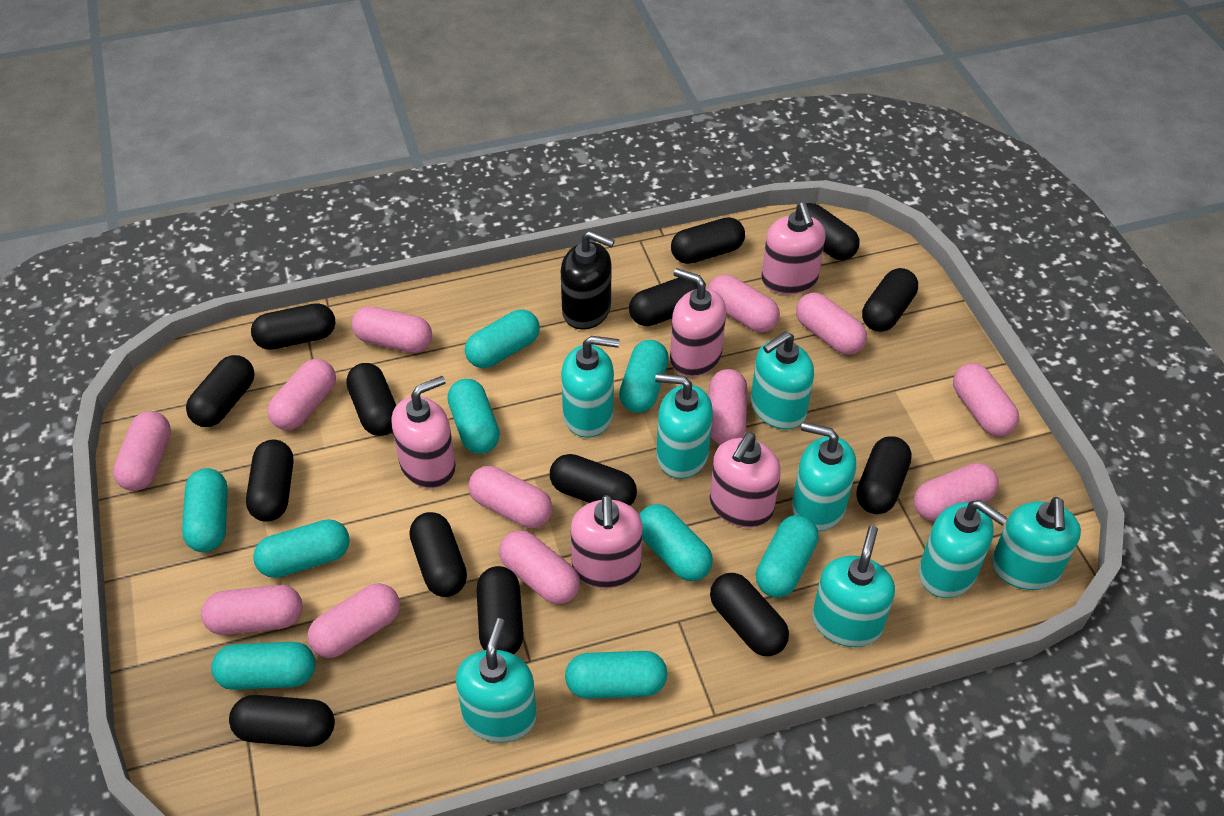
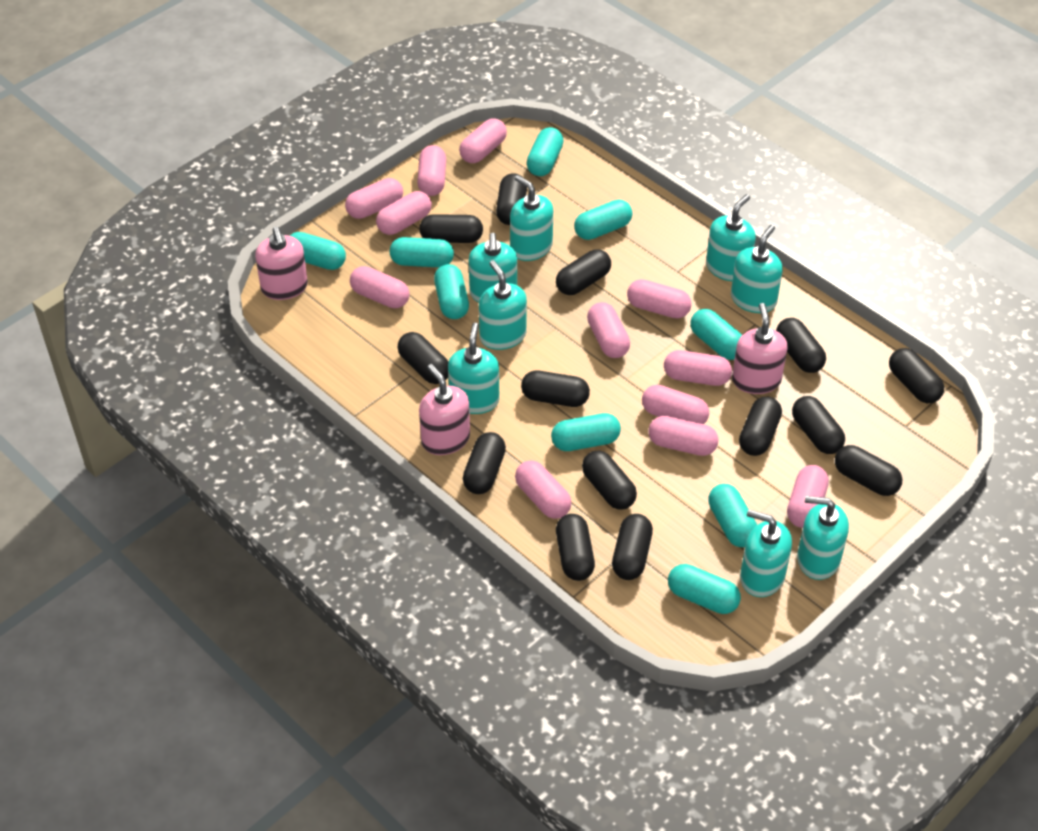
black soap dispenser: 1 -> 0
pink soap dispenser: 5 -> 3

